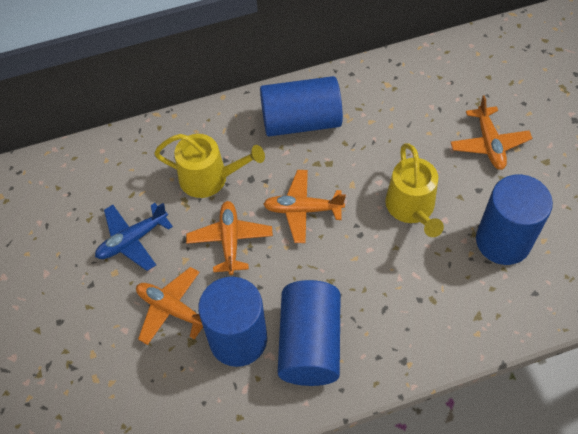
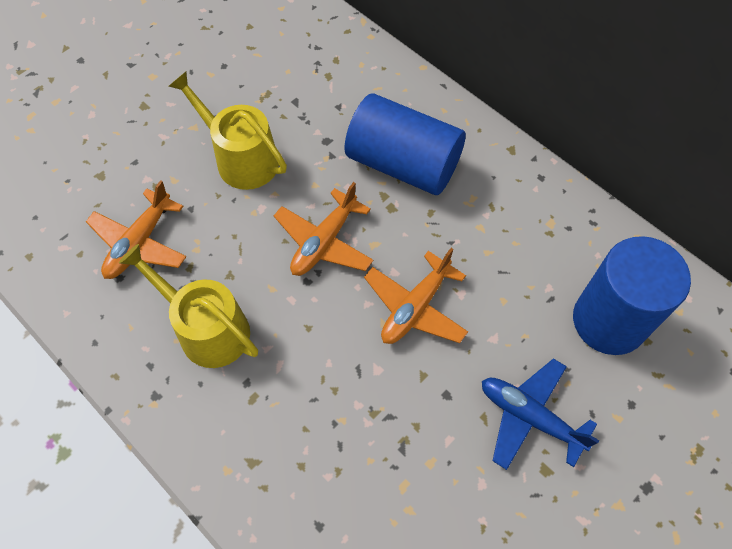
blue cylinder: 4 -> 2
orange plane: 4 -> 3

